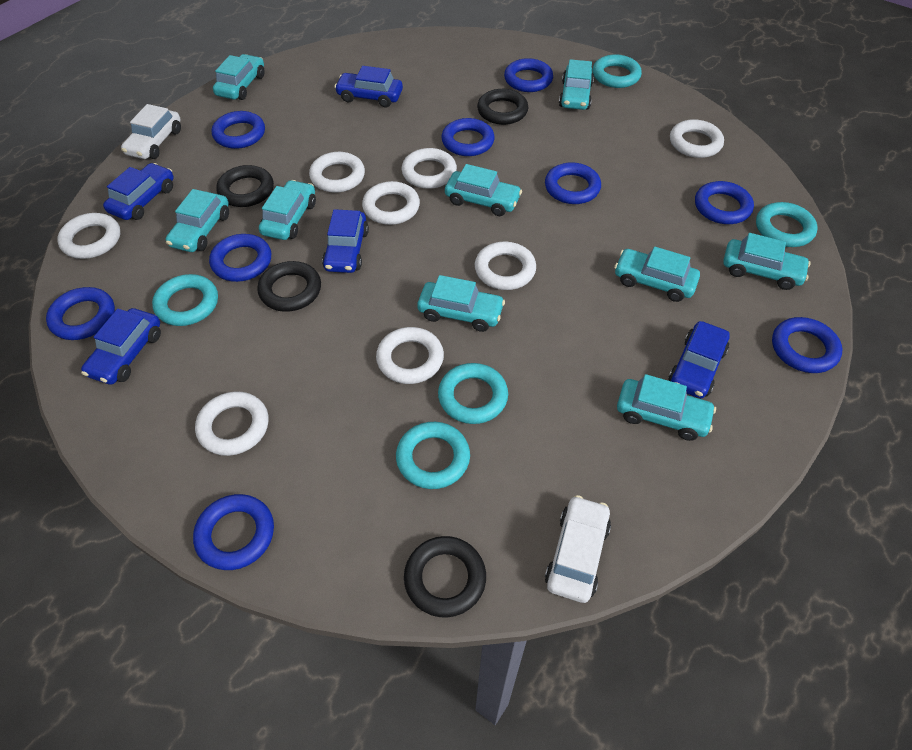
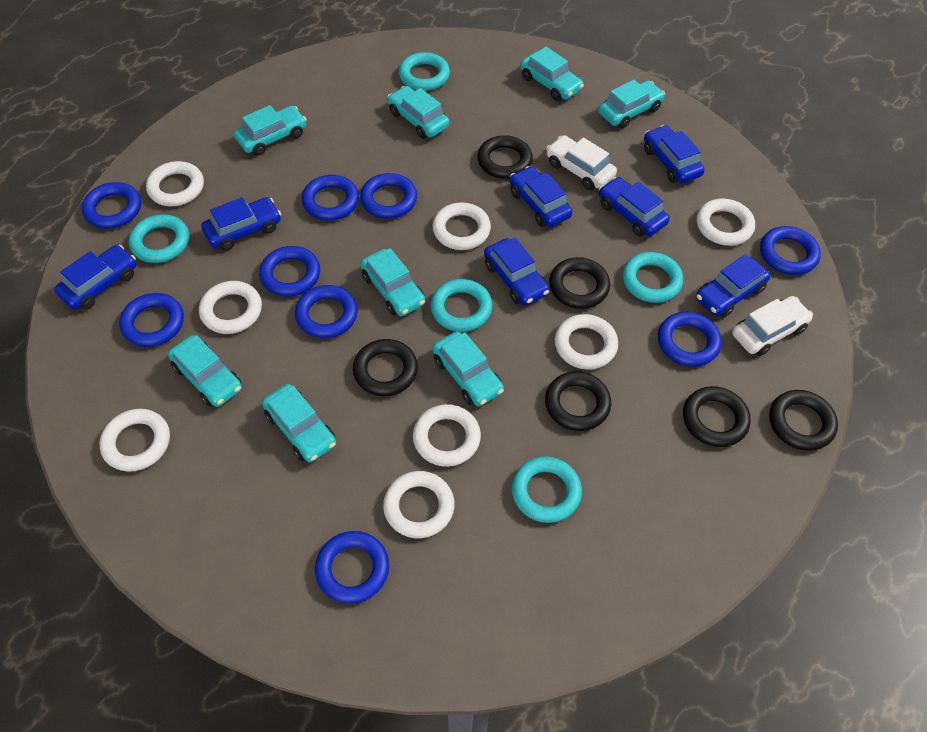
black ring: 4 -> 6
blue car: 5 -> 7
turquoise car: 9 -> 8

